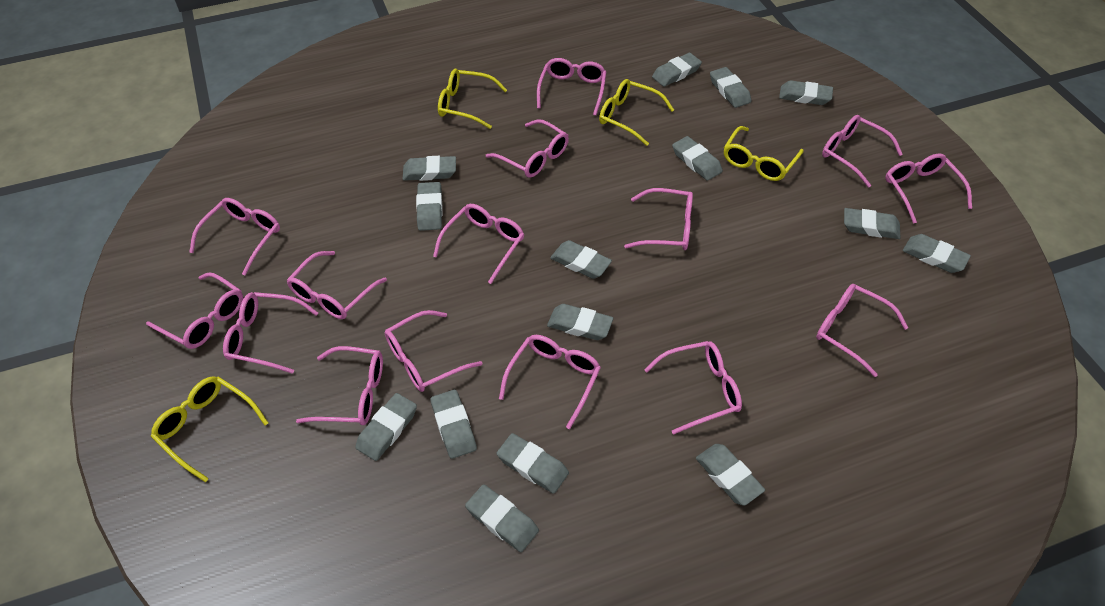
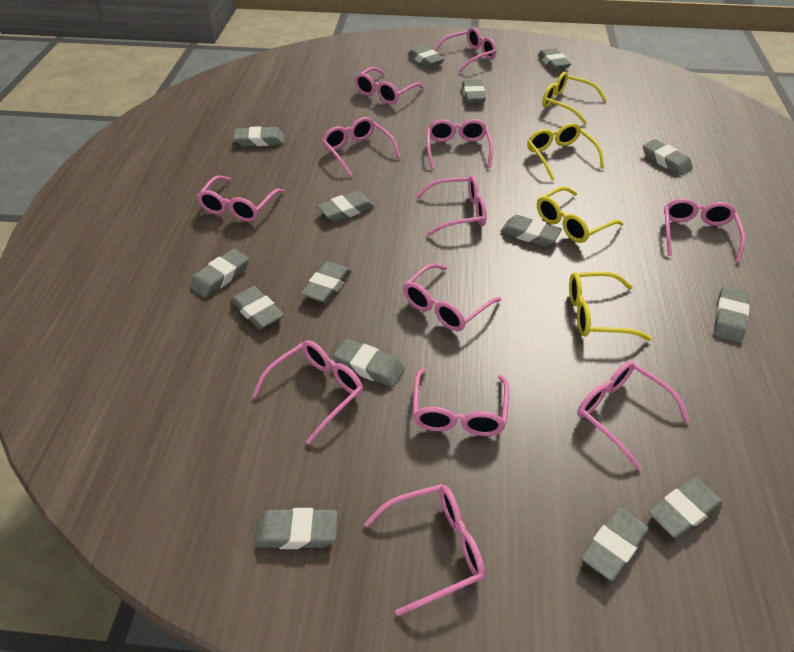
pink glasses: 15 -> 12

